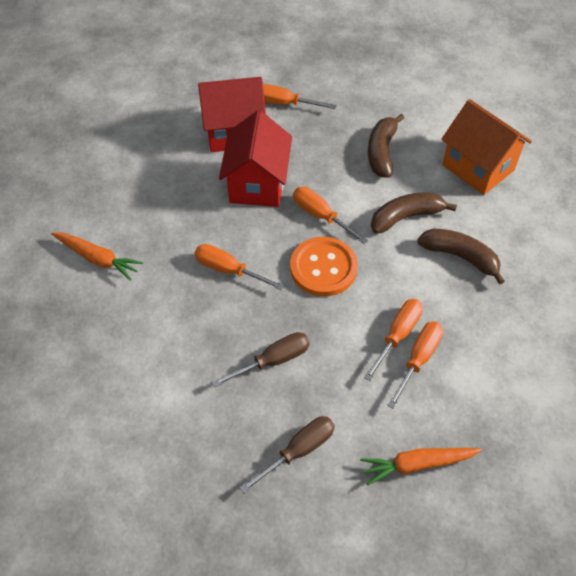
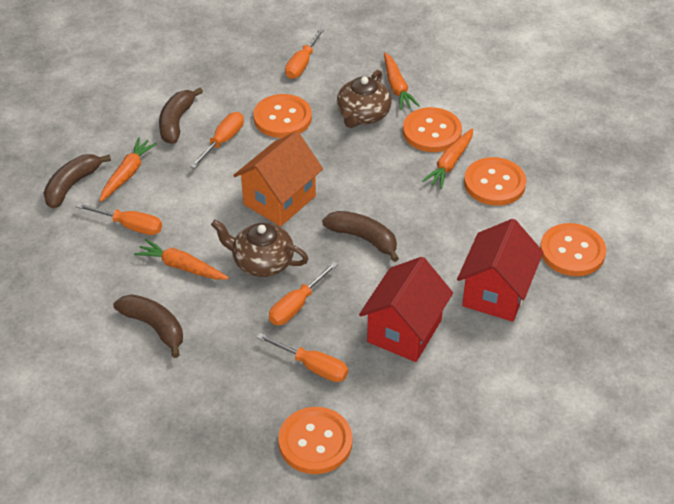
brown banana: 3 -> 4
brown screwdriver: 2 -> 0
brown teapot: 0 -> 2
orange button: 1 -> 5
orange carrot: 2 -> 4

